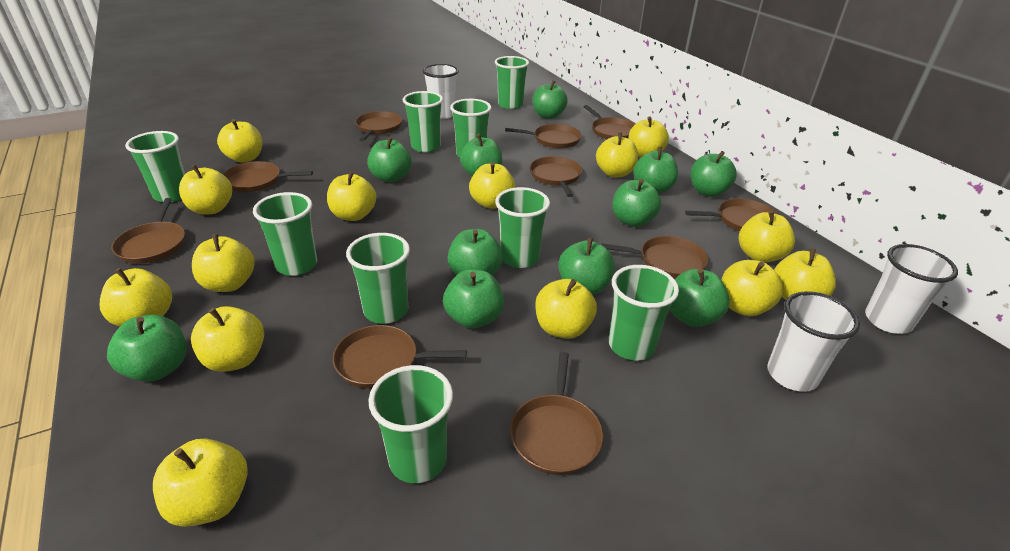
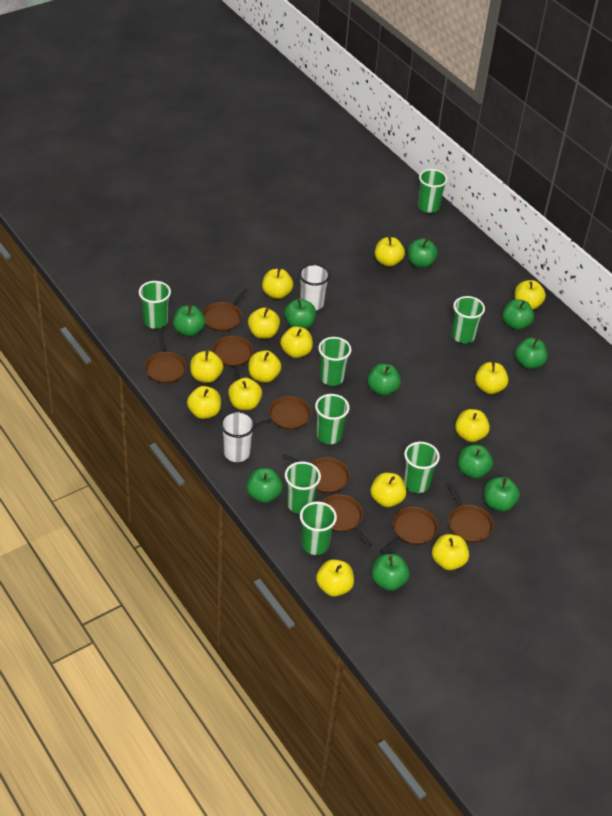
brown pan: 10 -> 8
green apple: 11 -> 10
green cup: 9 -> 8
white cup: 3 -> 2

